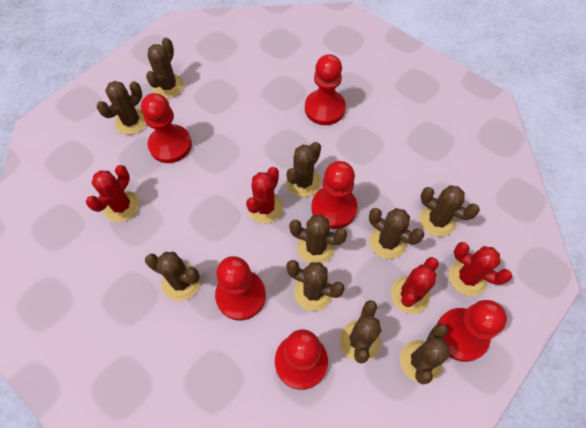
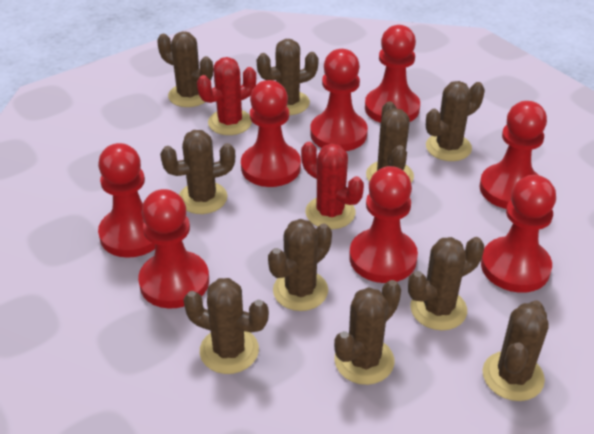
red cactus: 4 -> 2
red pawn: 6 -> 8

